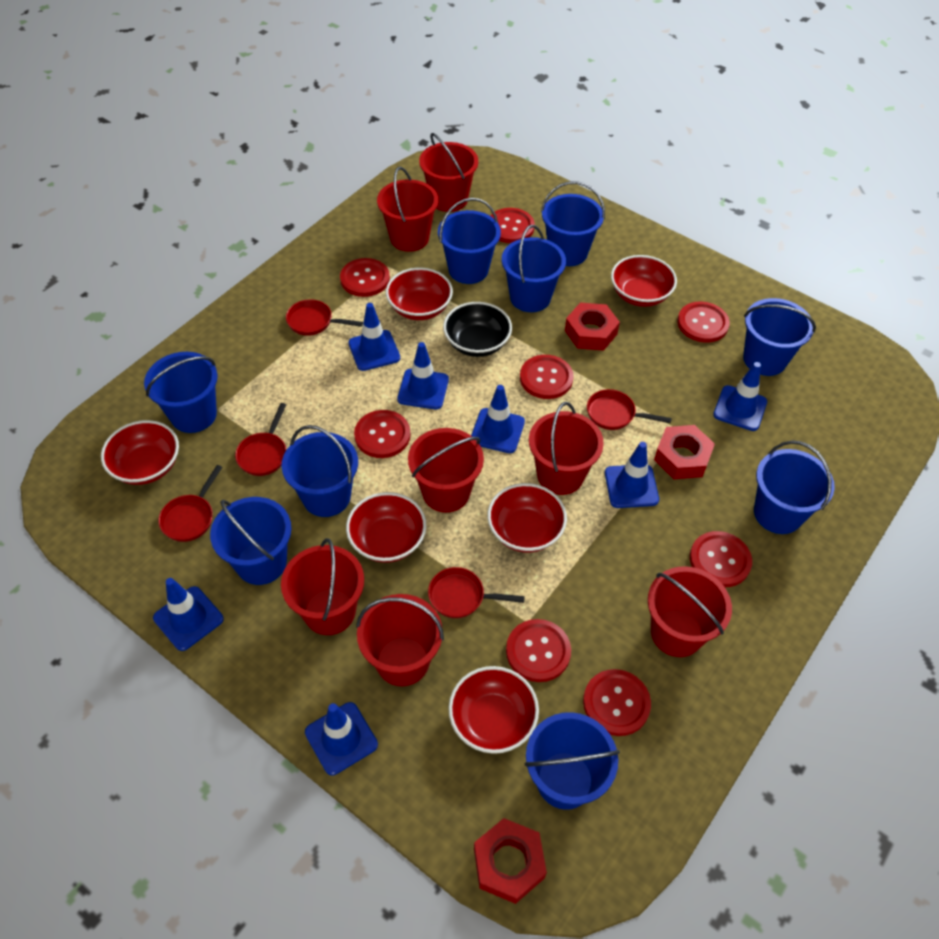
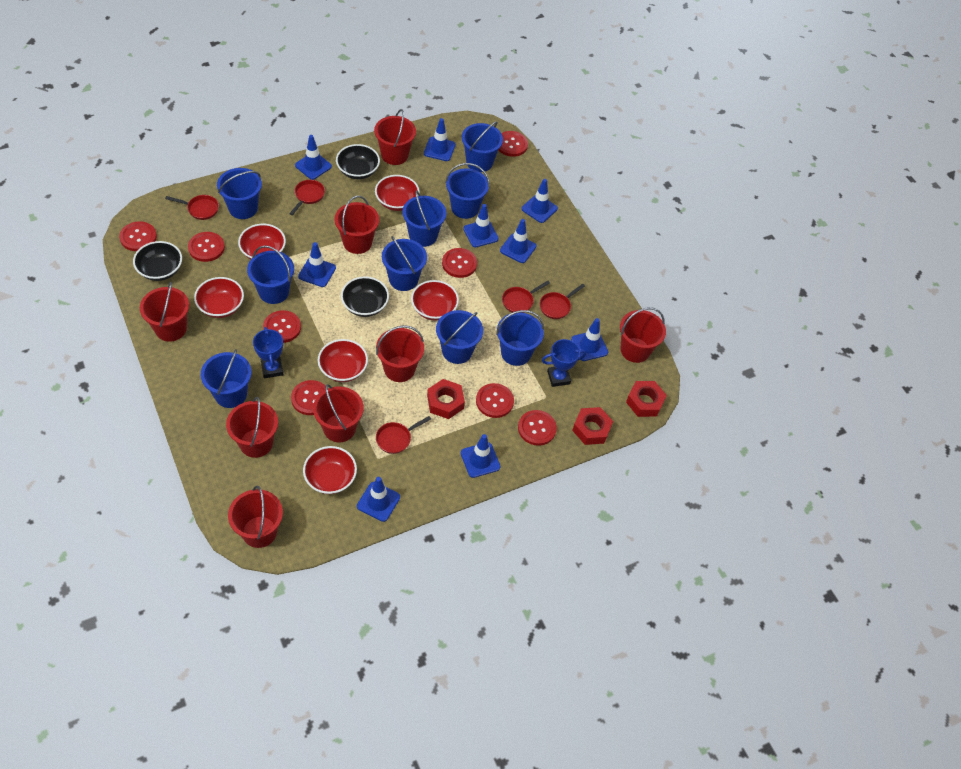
black bowl: 1 -> 3
blue traffic cone: 7 -> 9
blue trophy: 0 -> 2
red bucket: 7 -> 8

